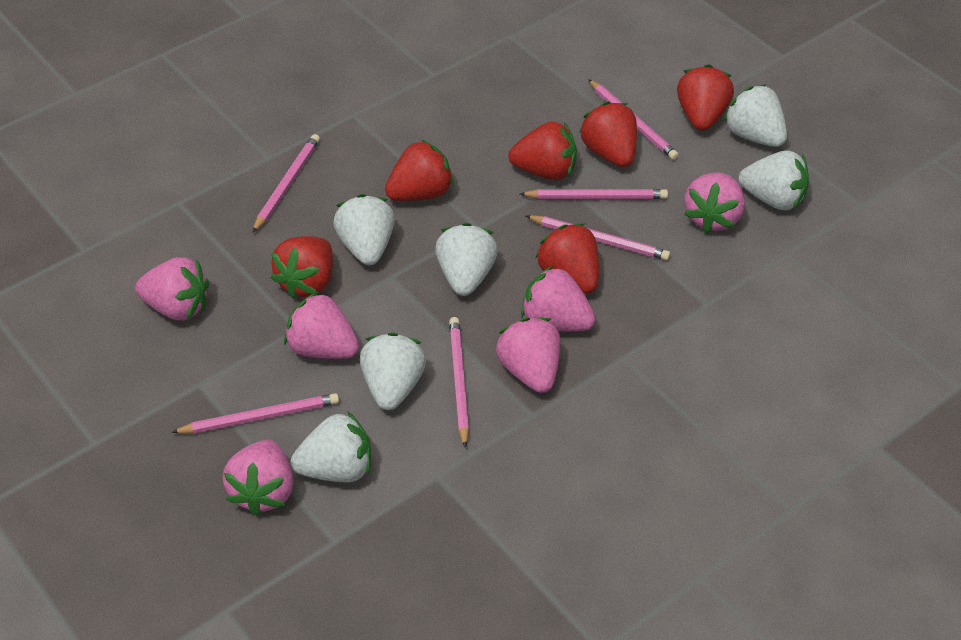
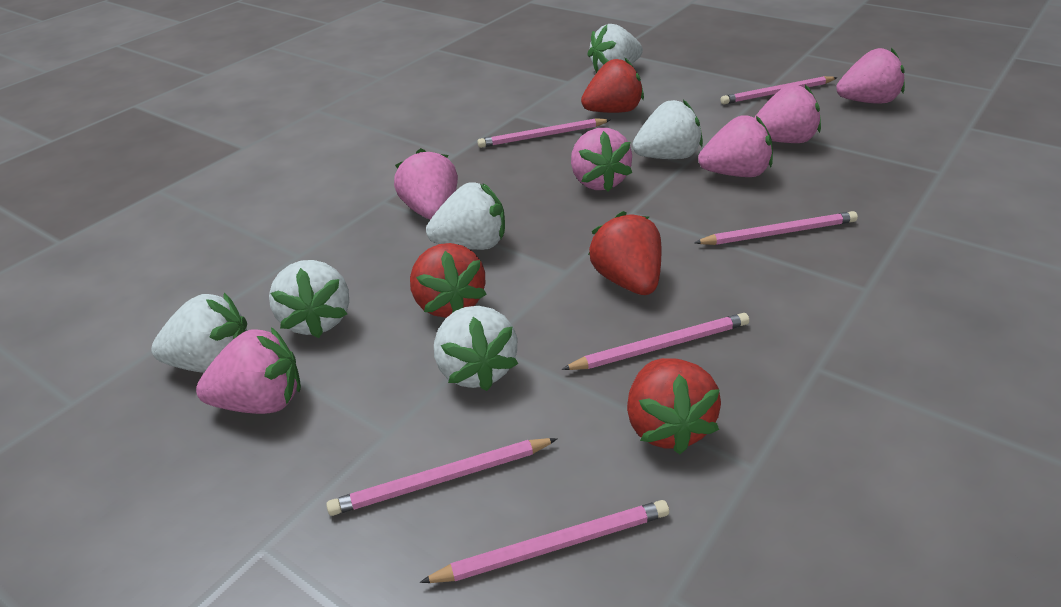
red strawberry: 6 -> 4

